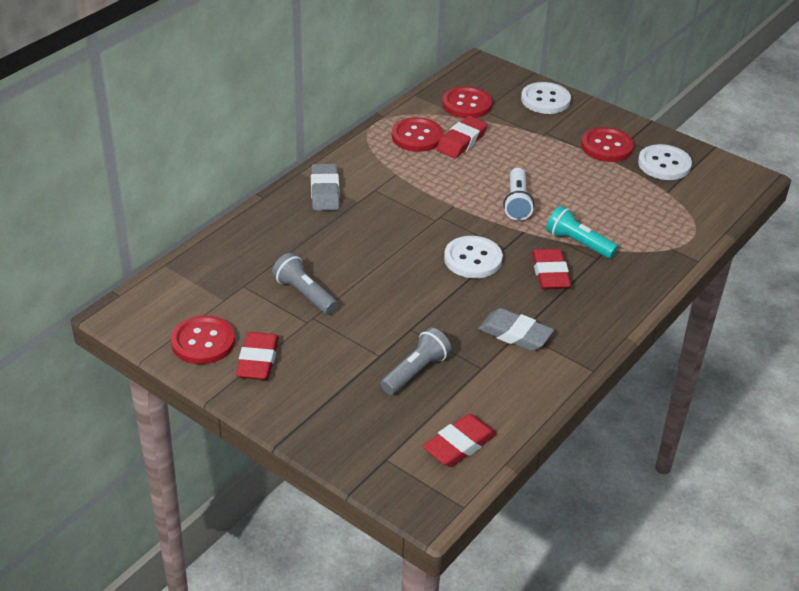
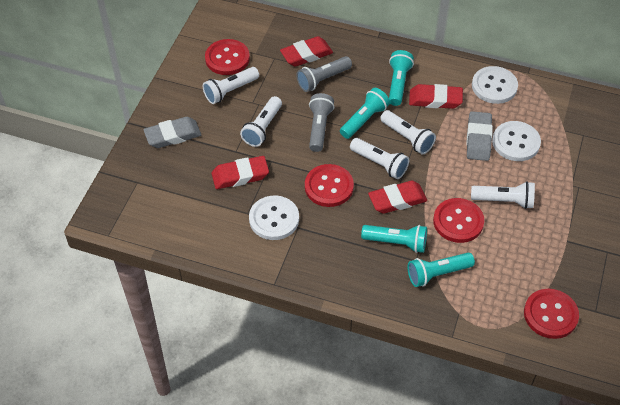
turquoise flashlight: 1 -> 4
white flashlight: 1 -> 5

